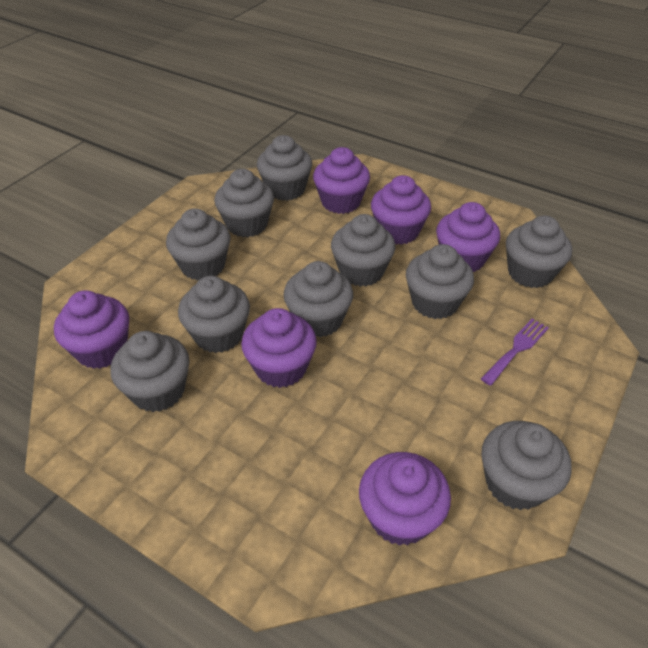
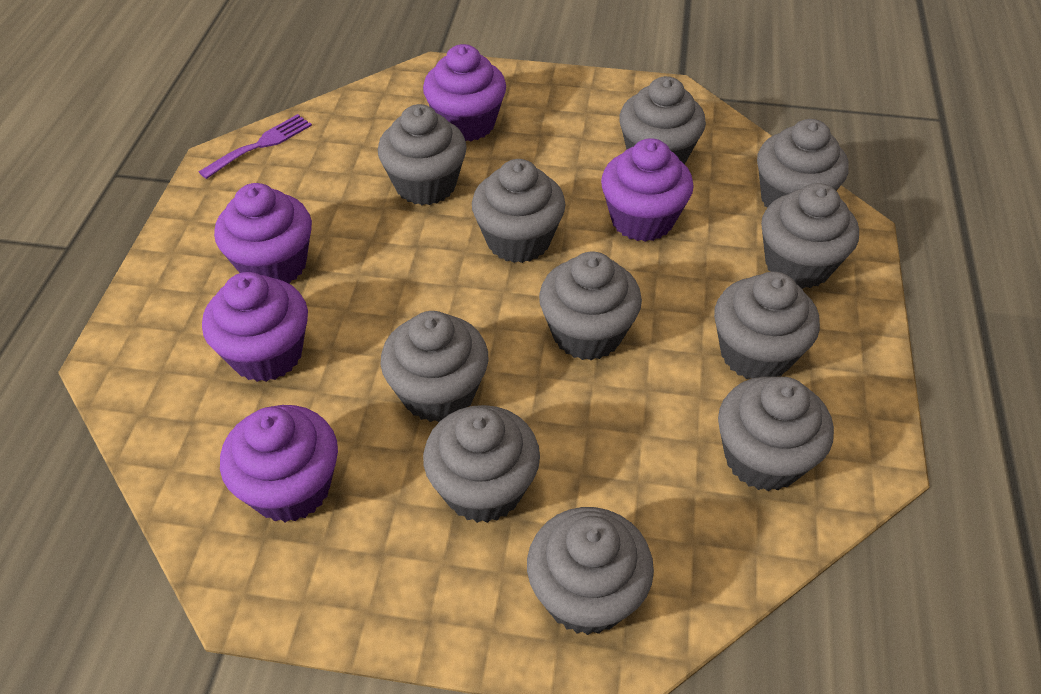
grey cupcake: 10 -> 11
purple cupcake: 6 -> 5

